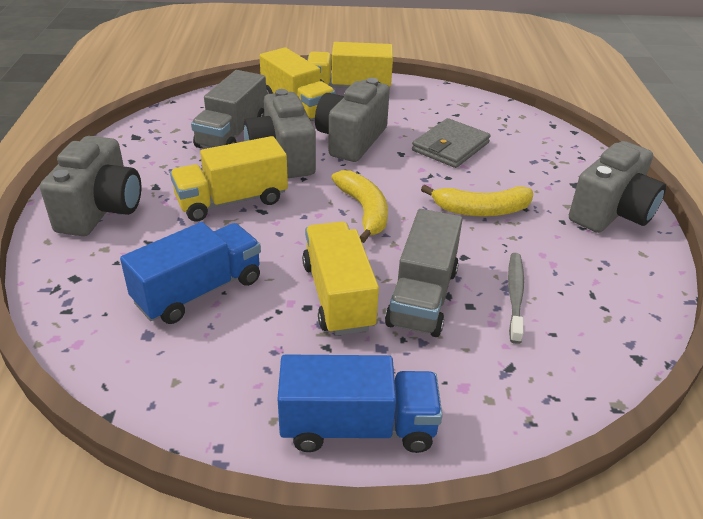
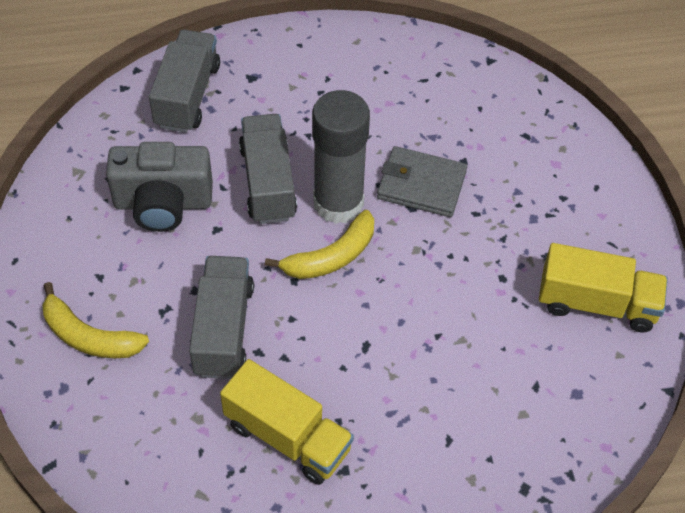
blue truck: 2 -> 0
grey camera: 4 -> 1
grey glue stick: 0 -> 1
grey toothbrush: 1 -> 0
grey truck: 2 -> 3
yellow truck: 4 -> 2

